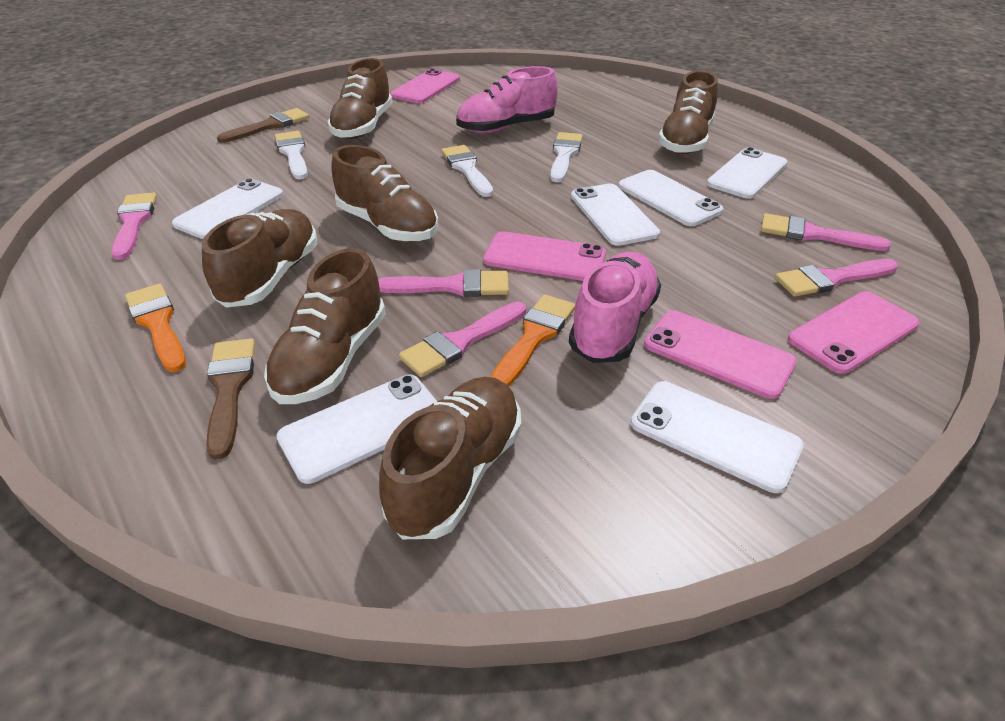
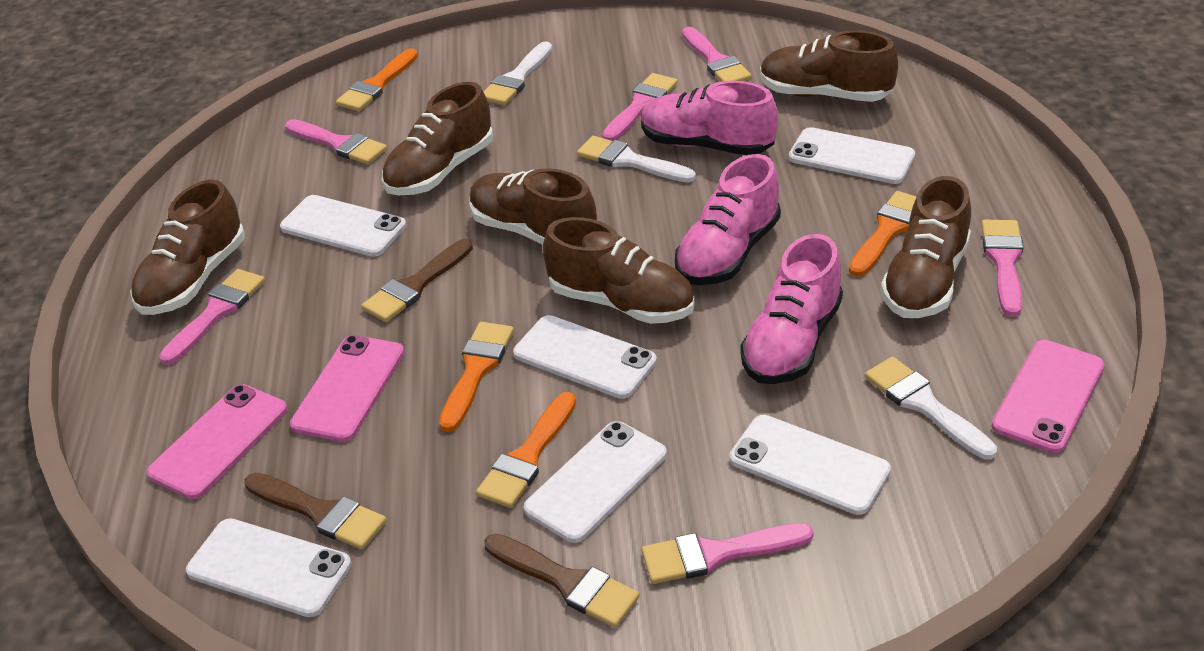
brown brush: 2 -> 3
orange brush: 2 -> 4
pink brush: 5 -> 6
pink phone: 4 -> 3
pink shoe: 2 -> 3

